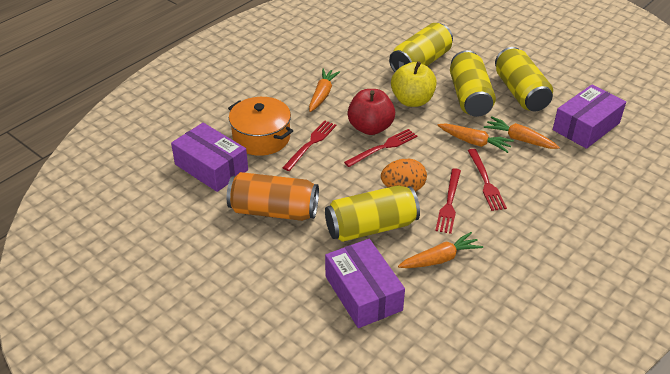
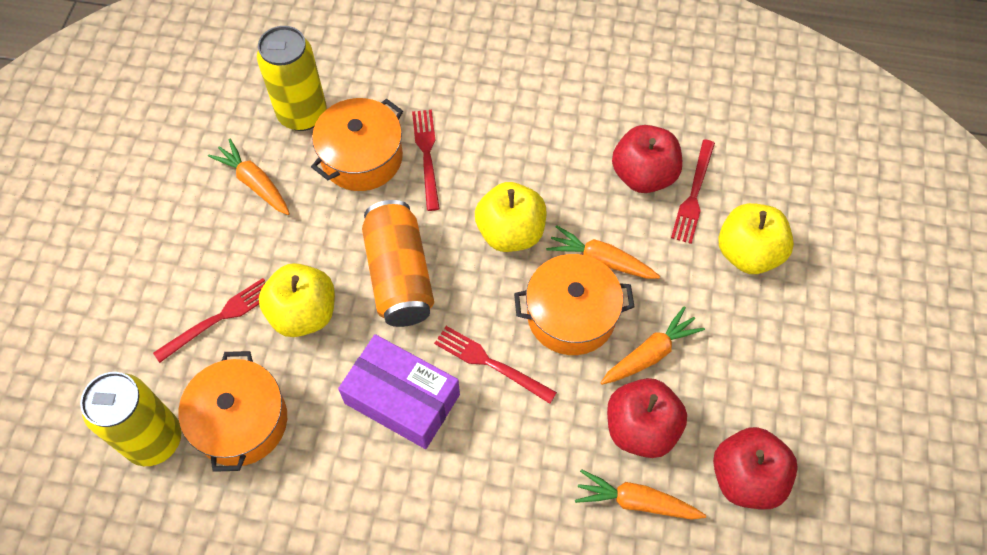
orange egg: 1 -> 0
orange pot: 1 -> 3
purple box: 3 -> 1
red apple: 1 -> 3
yellow apple: 1 -> 3
yellow can: 4 -> 2

